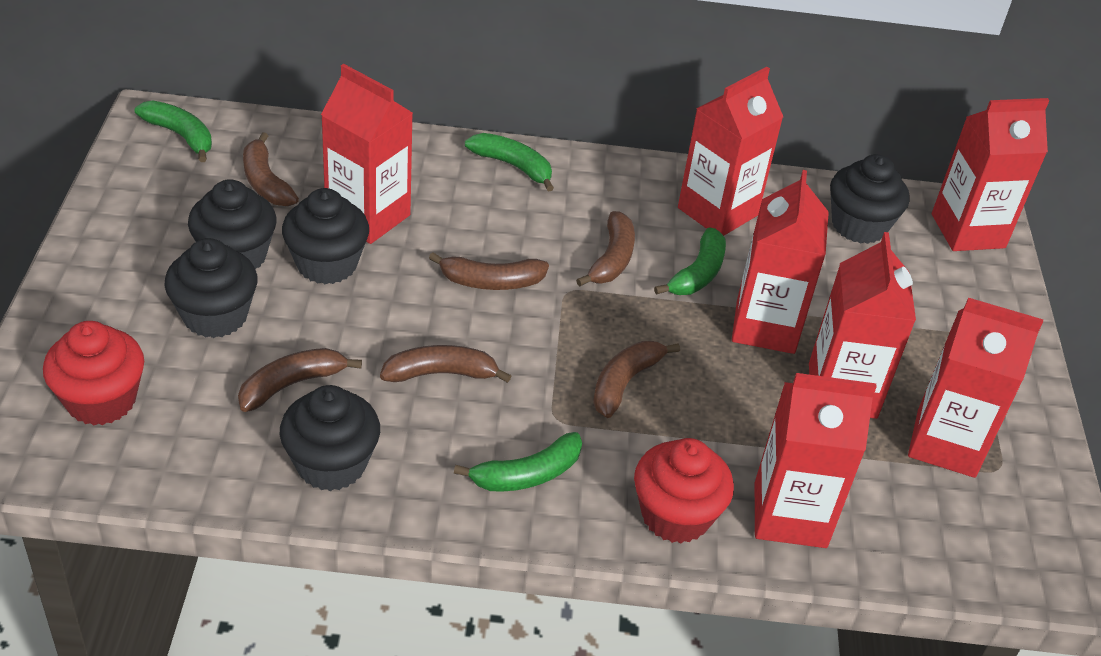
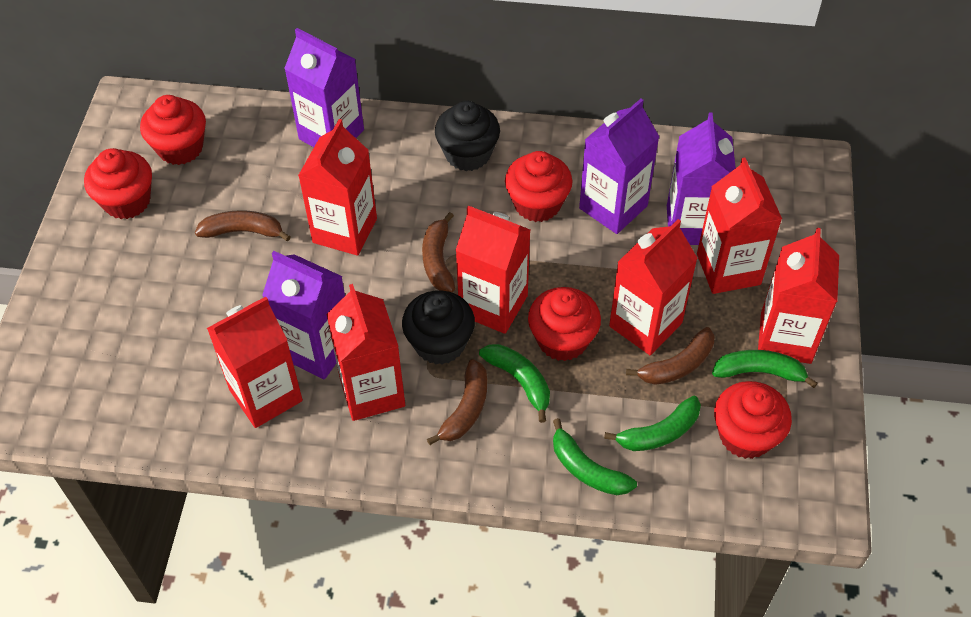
black cupcake: 5 -> 2
brown banana: 6 -> 4
purple carton: 0 -> 4
red cupcake: 2 -> 5

